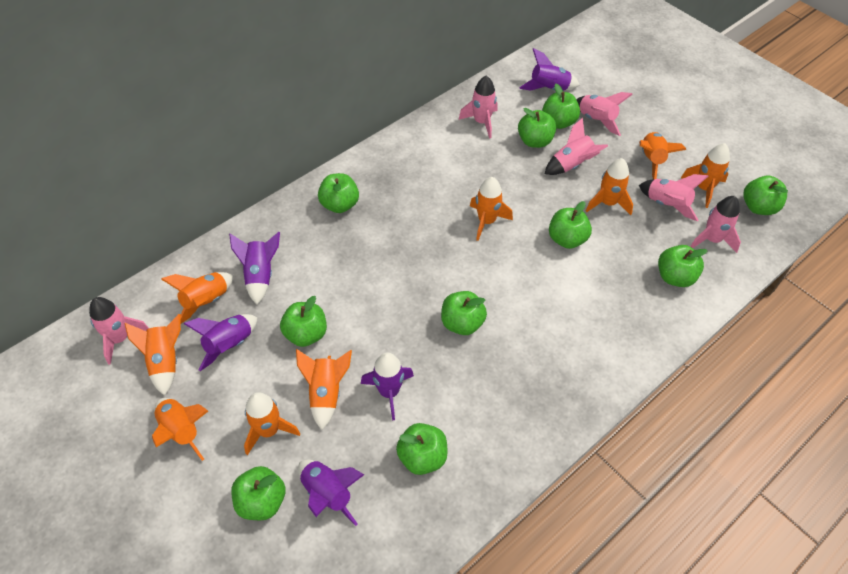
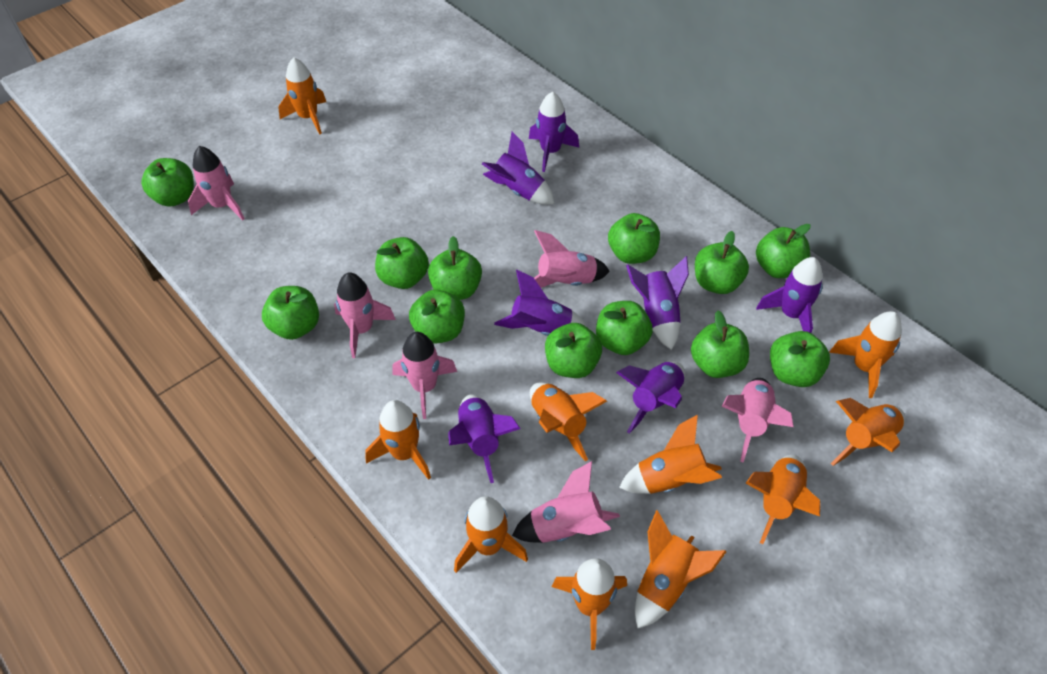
green apple: 10 -> 12
orange rocket: 9 -> 10
purple rocket: 5 -> 7

